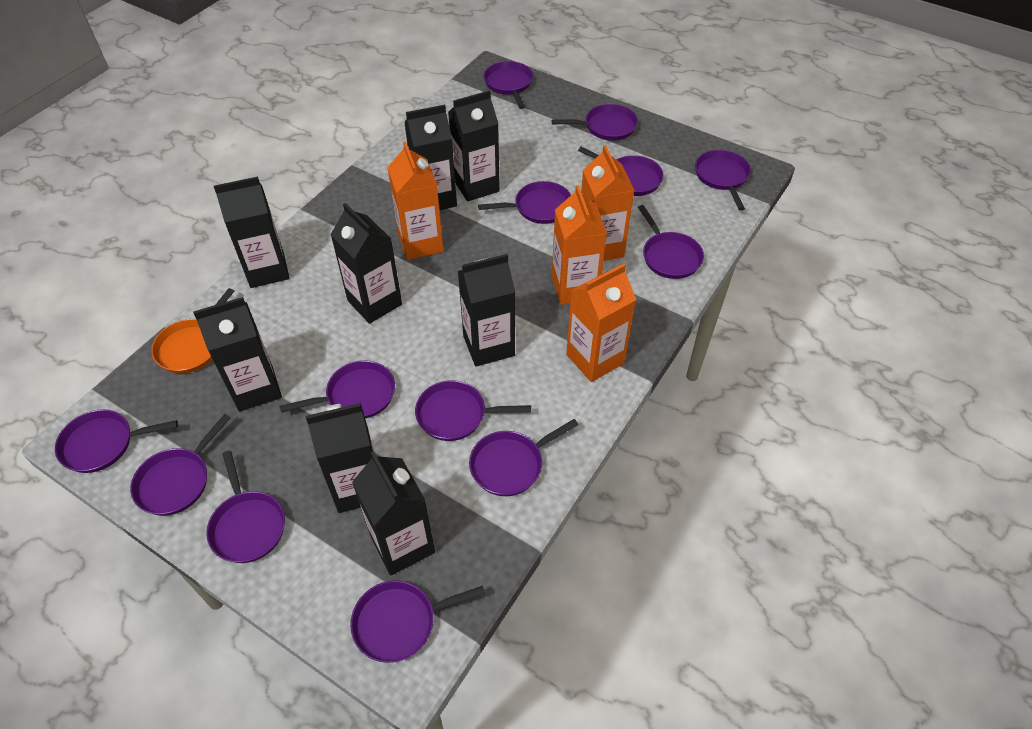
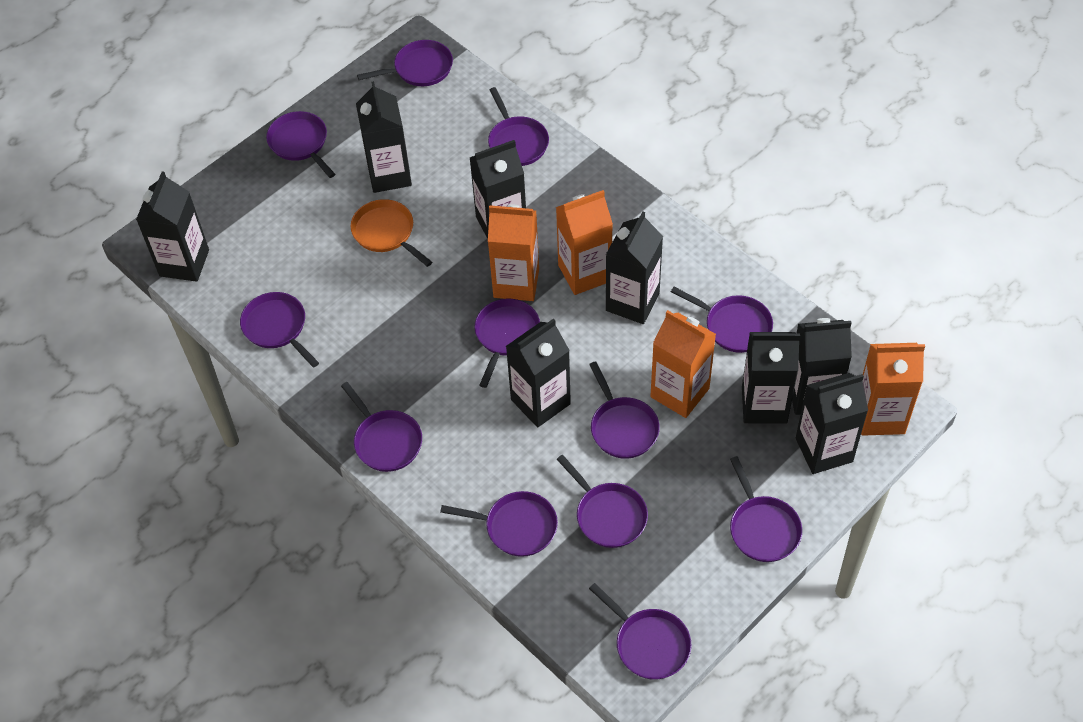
purple pan: 13 -> 12

